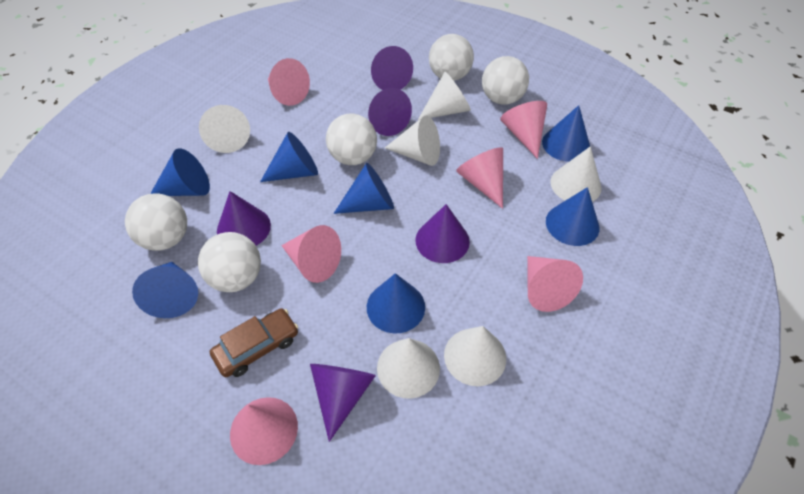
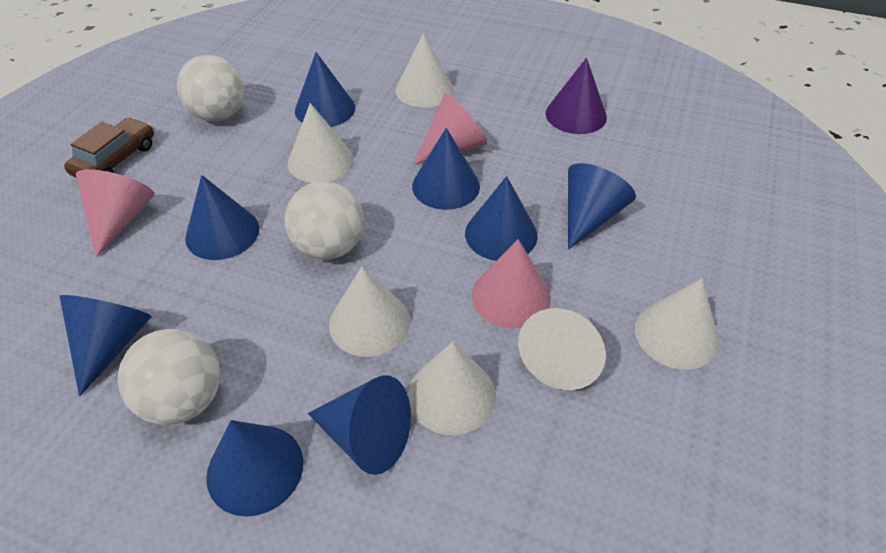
blue cone: 7 -> 8
pink cone: 6 -> 3
purple cone: 5 -> 1
white ball: 5 -> 3

